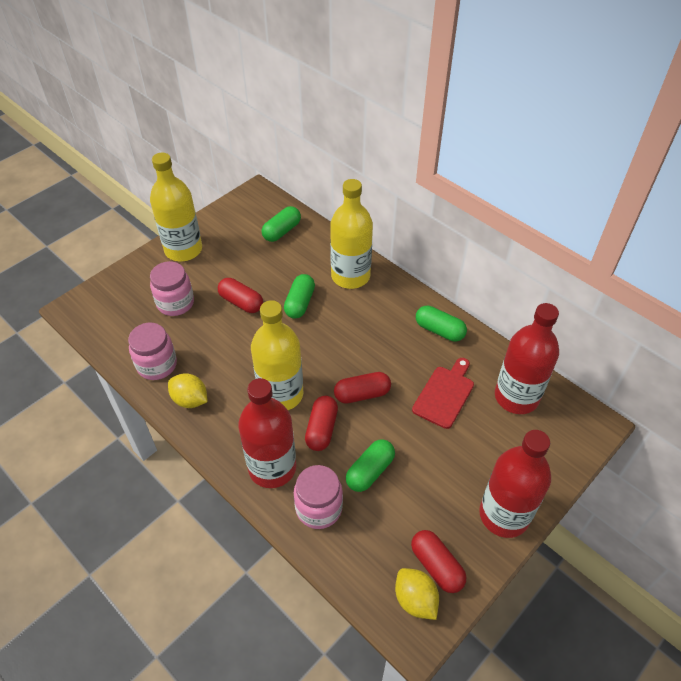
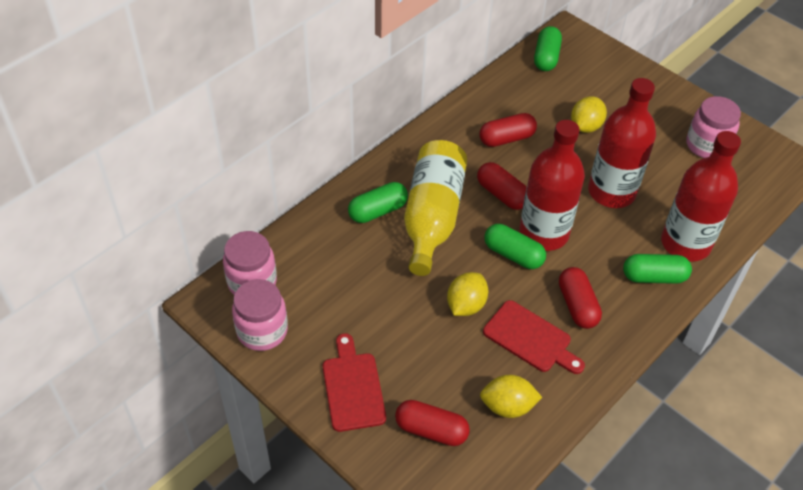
red cutting board: 1 -> 2
yellow bottle: 3 -> 1
yellow lemon: 2 -> 3

